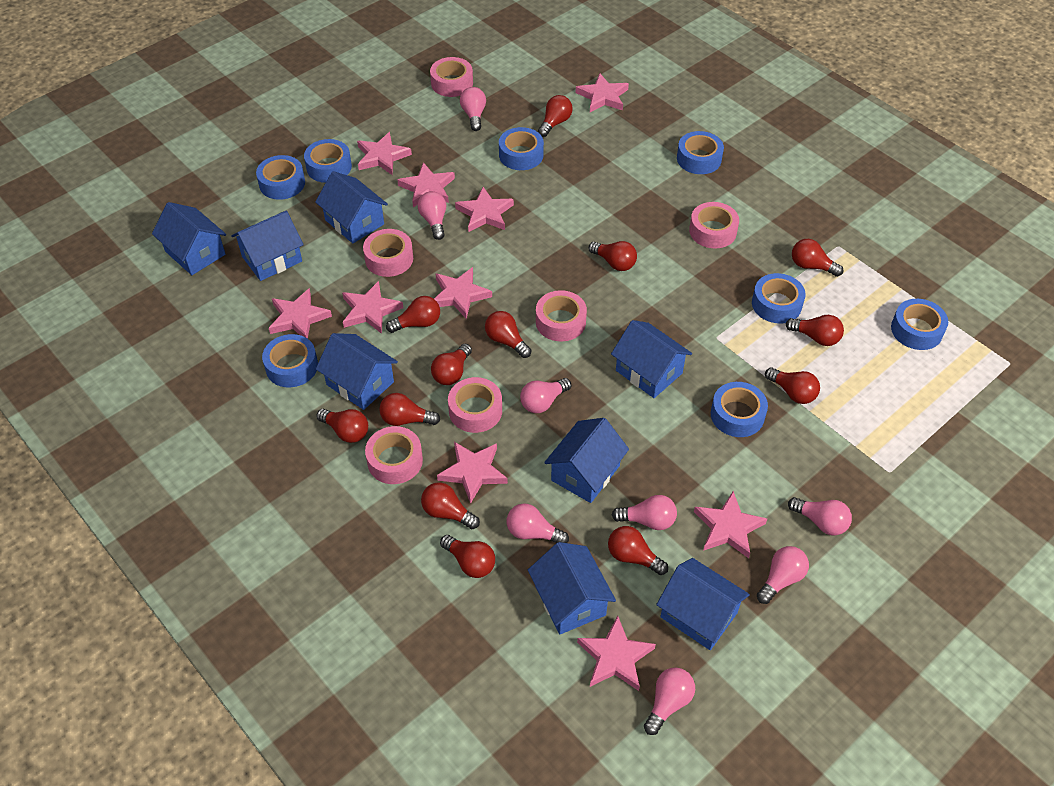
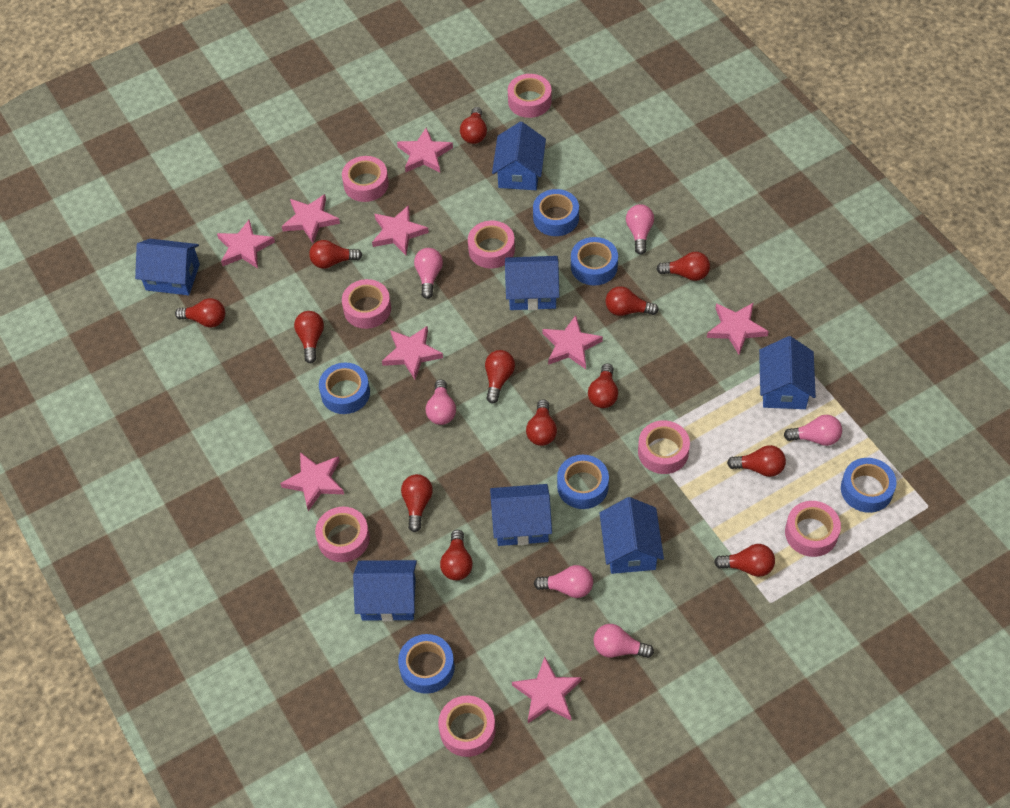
blue house: 8 -> 7
blue tape: 8 -> 6
pink light bulb: 8 -> 6
pink star: 10 -> 9
pink tape: 6 -> 8

